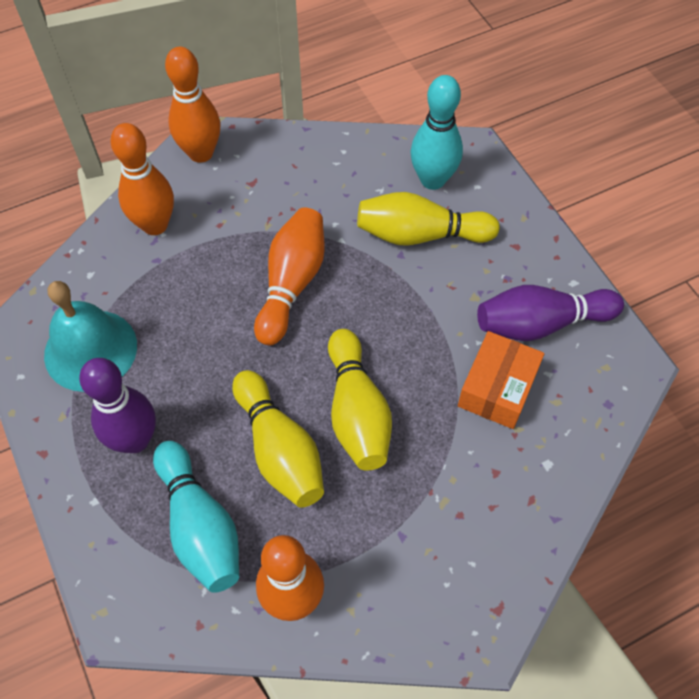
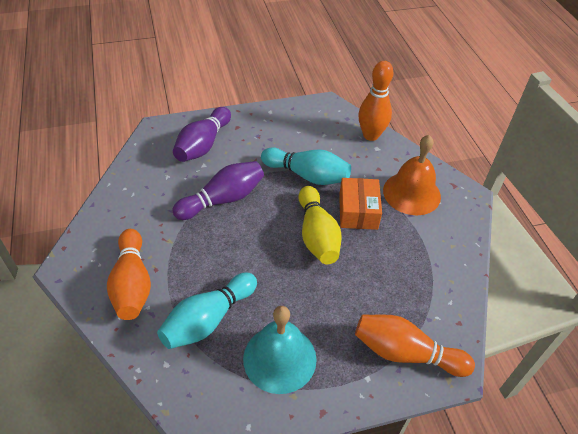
orange bell: 0 -> 1
orange bowling pin: 4 -> 3
yellow bowling pin: 3 -> 1

